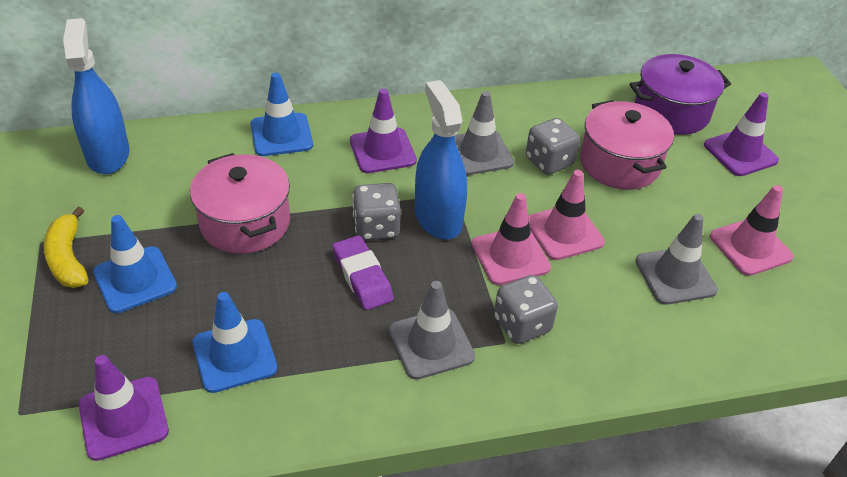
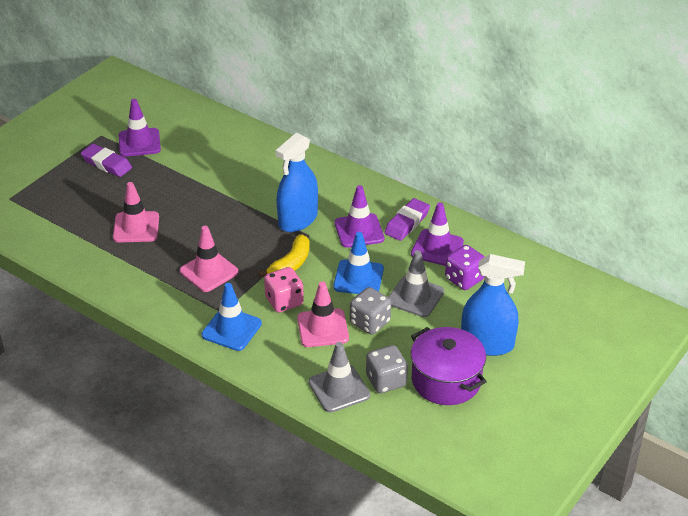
blue traffic cone: 3 -> 2
grey dice: 3 -> 2
grey traffic cone: 3 -> 2
pink dice: 0 -> 1
pink pot: 2 -> 0
purple dice: 0 -> 1
purple eraser: 1 -> 2

